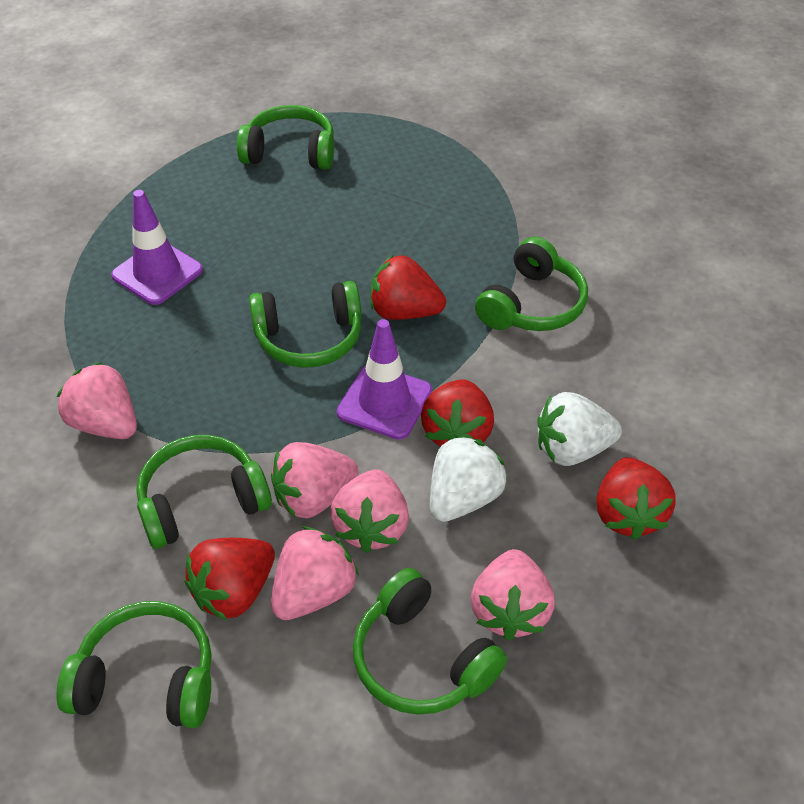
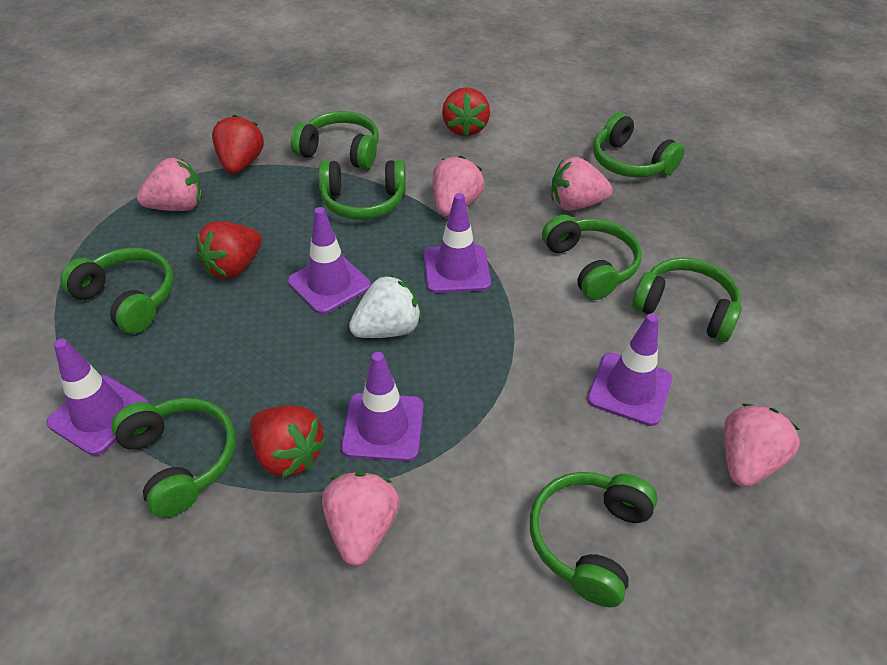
green headphones: 6 -> 8
purple traffic cone: 2 -> 5
white strawberry: 2 -> 1

